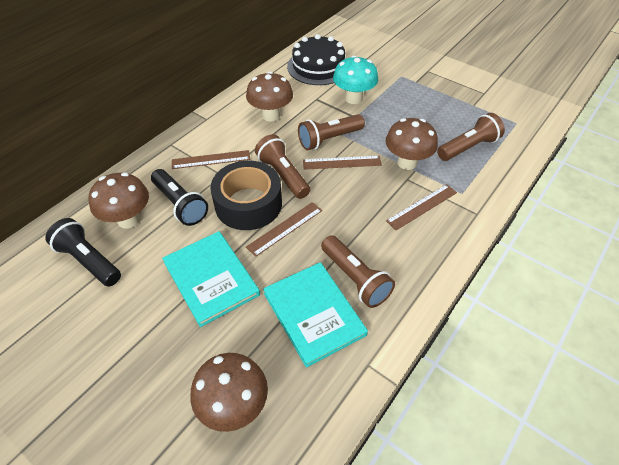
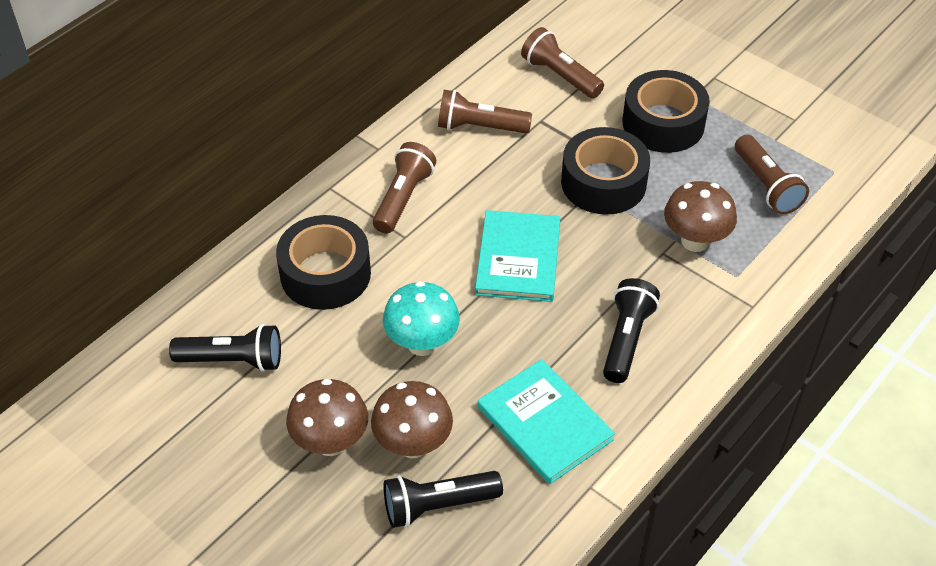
black cake: 1 -> 0
black flashlight: 2 -> 3
black tape: 1 -> 3
brown mushroom: 4 -> 3
brown ruler: 4 -> 0

